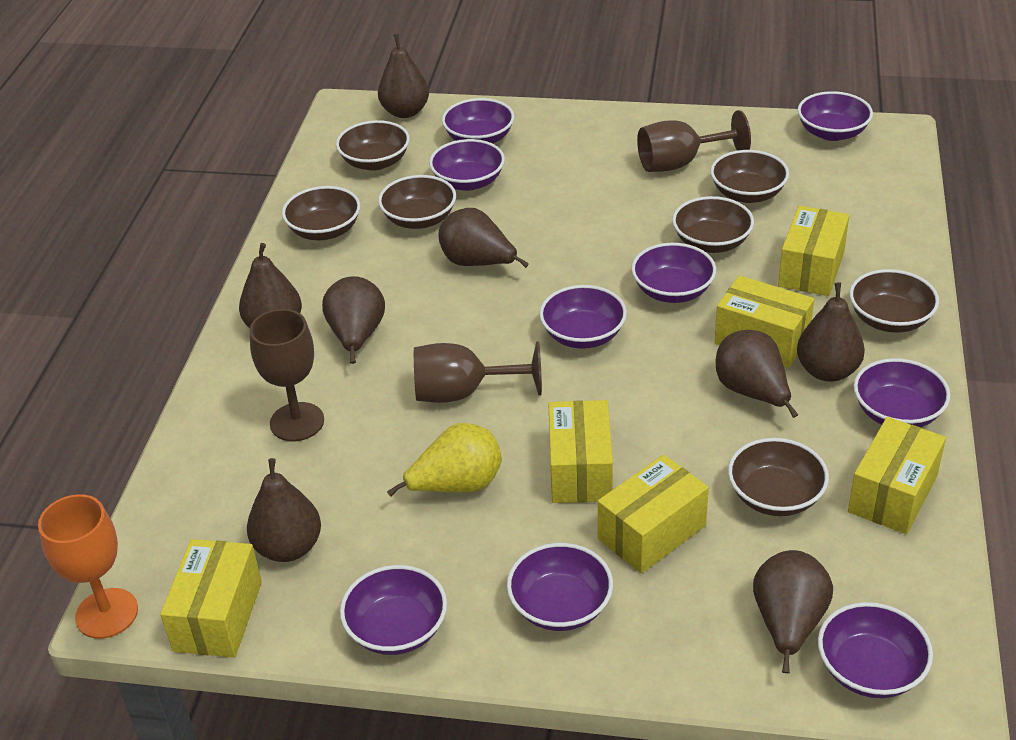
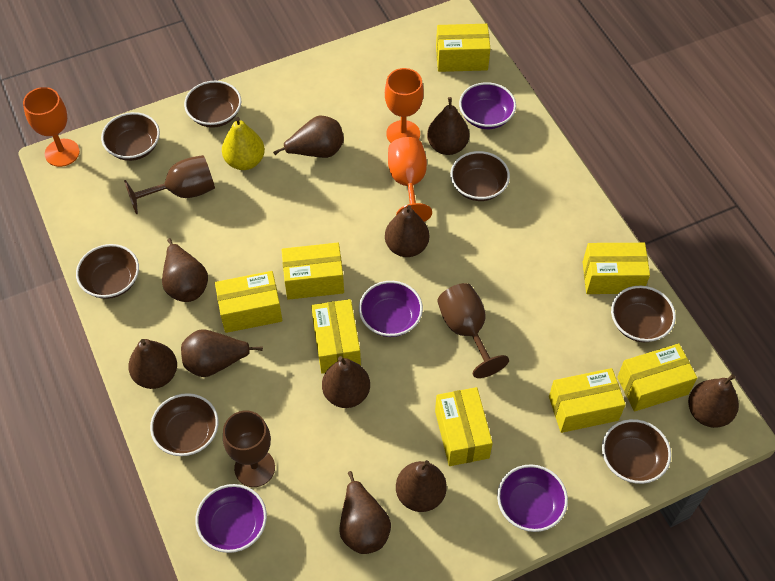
brown pear: 8 -> 10
orange goblet: 1 -> 3
purple bowl: 9 -> 4
yellow box: 6 -> 8

